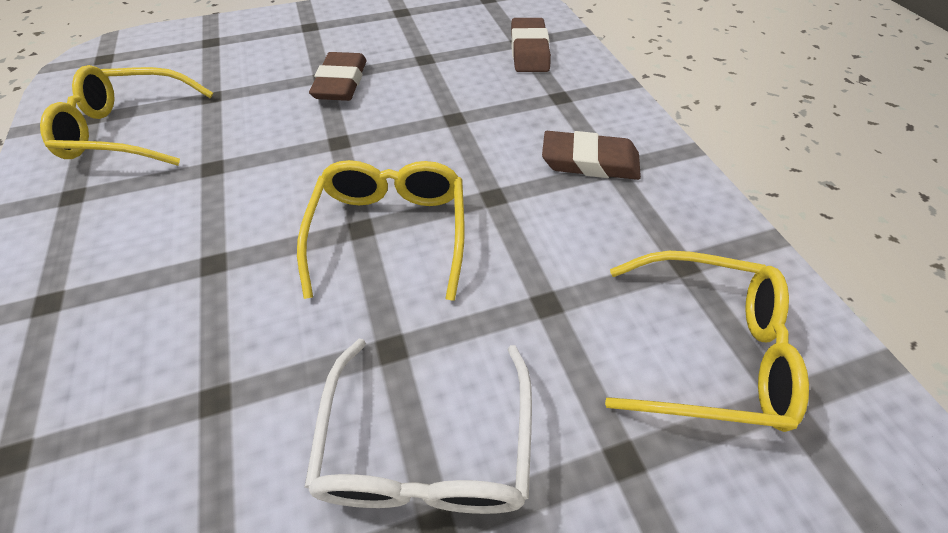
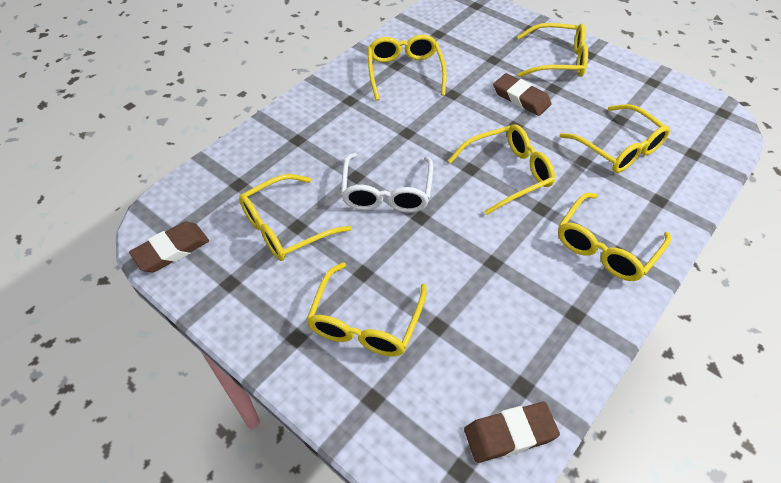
yellow glasses: 3 -> 7

